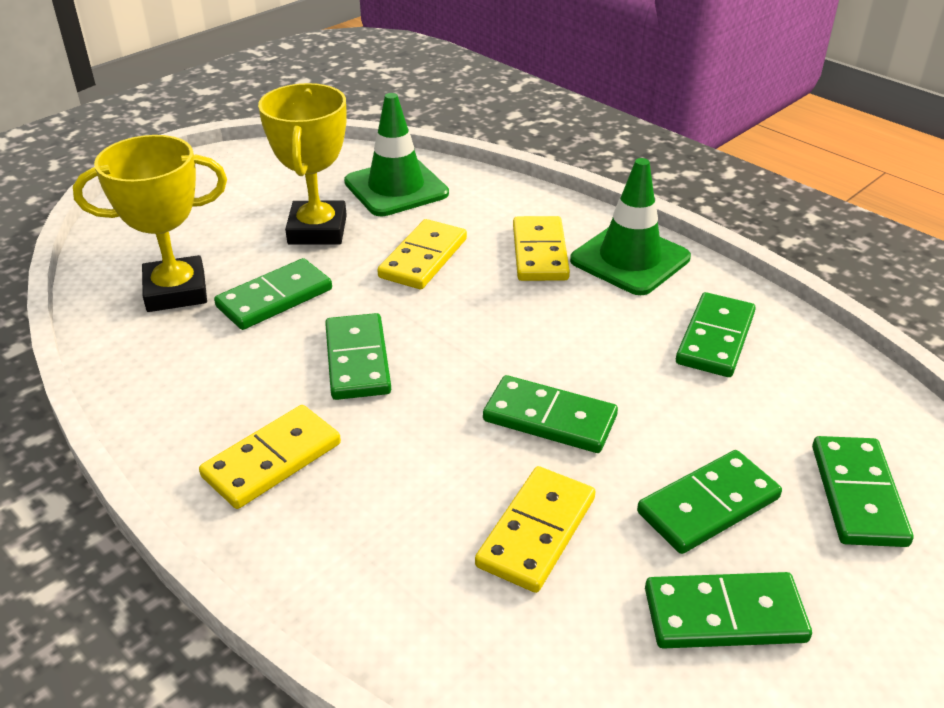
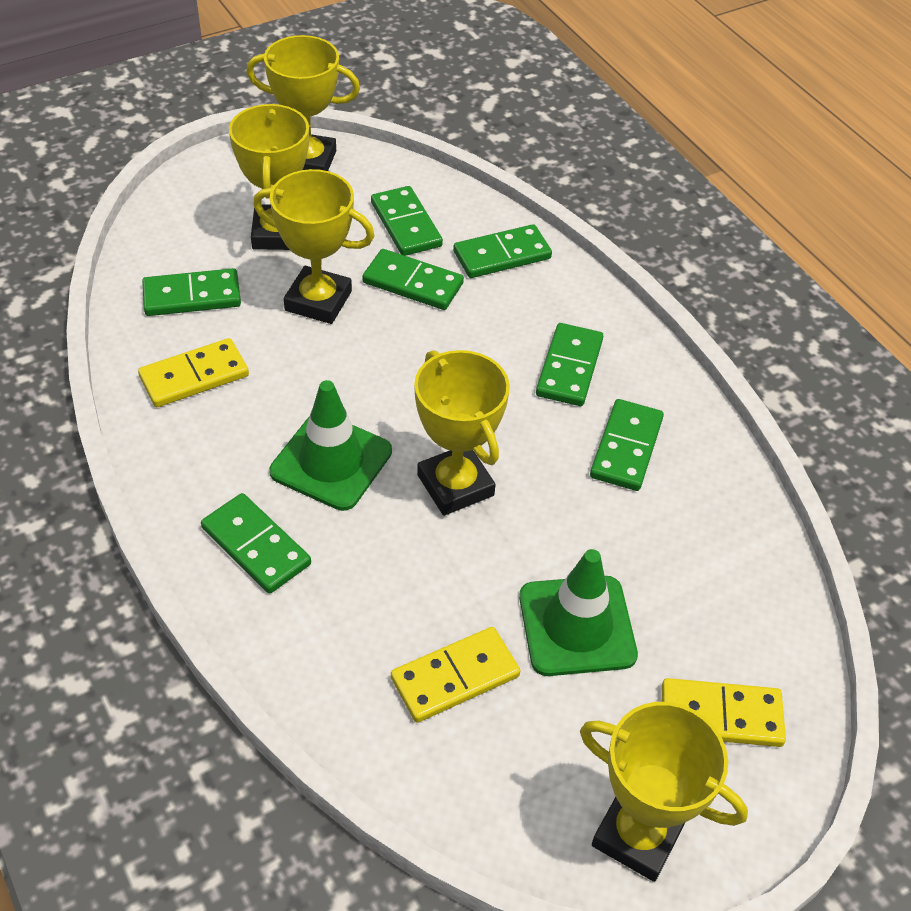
yellow domino: 4 -> 3
yellow trophy: 2 -> 5

